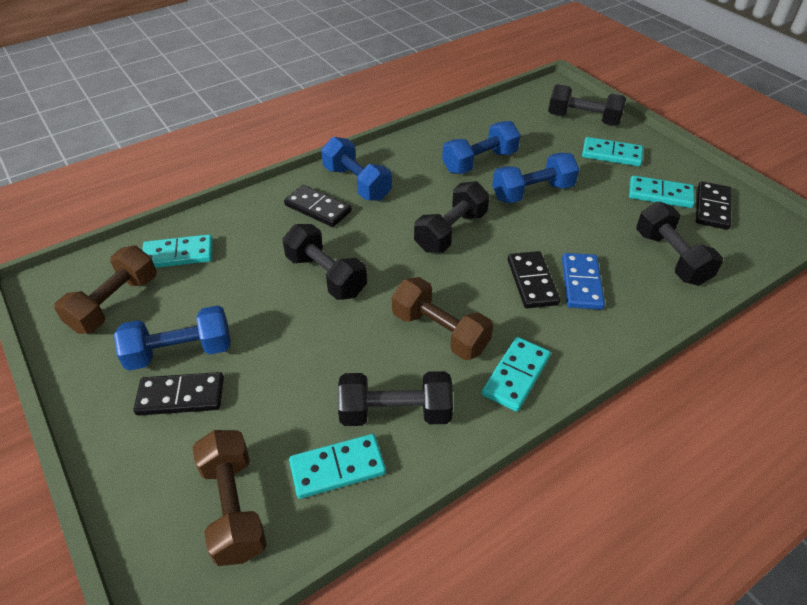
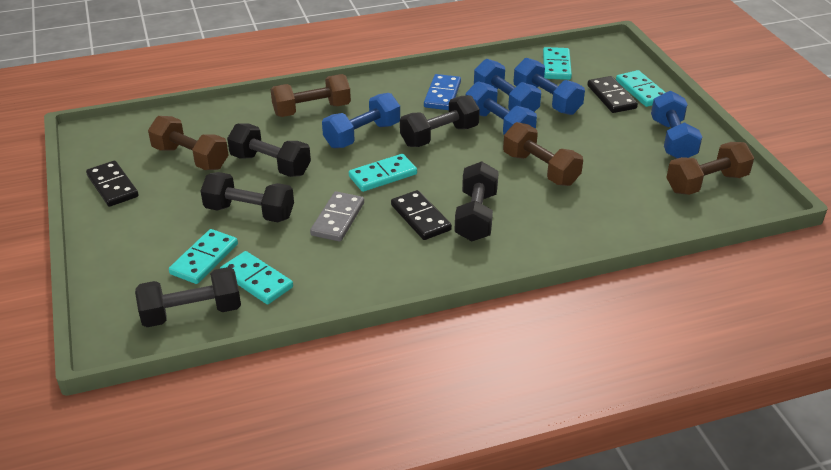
black domino: 4 -> 3
blue dumbbell: 4 -> 5
brown dumbbell: 3 -> 4
grey domino: 0 -> 1

